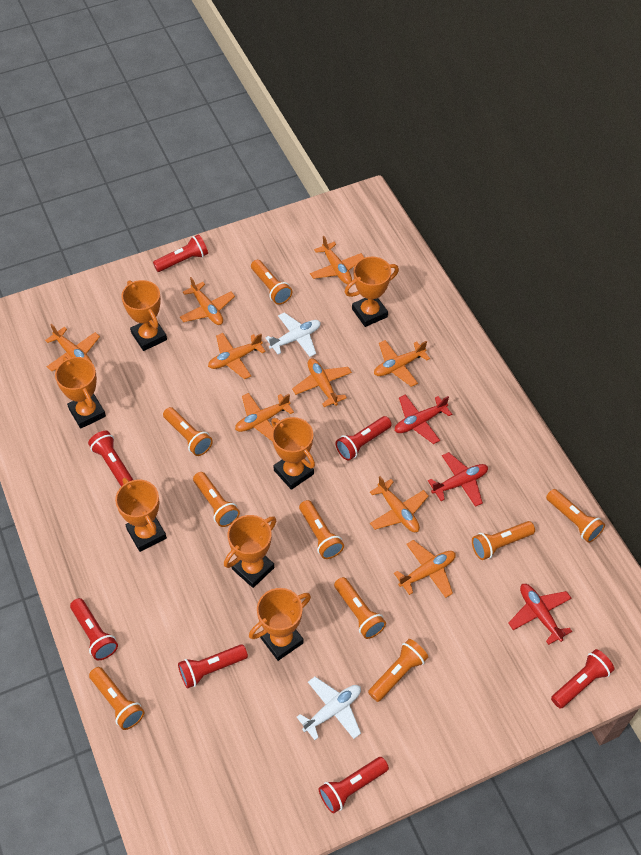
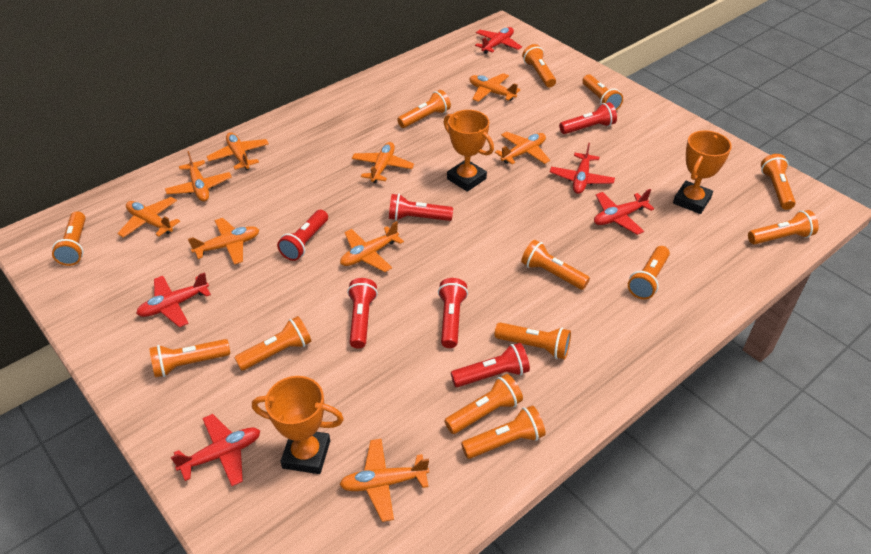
orange flashlight: 9 -> 13
orange trophy: 7 -> 3
red flashlight: 7 -> 6
red plane: 3 -> 5
white plane: 2 -> 0

